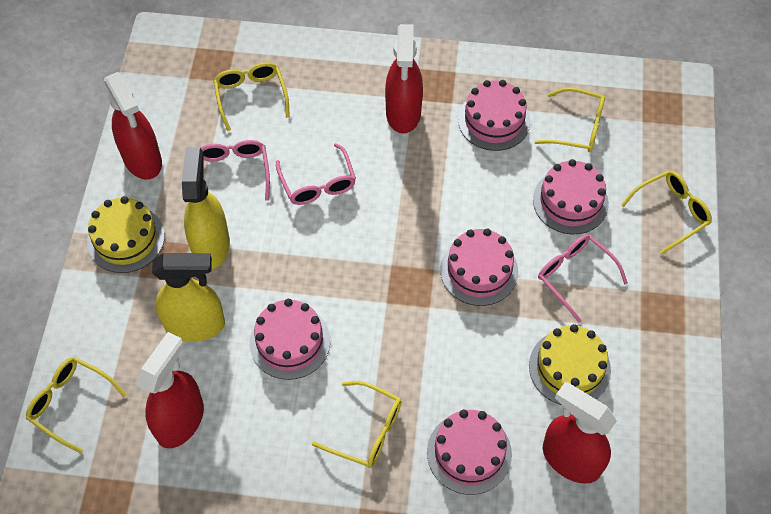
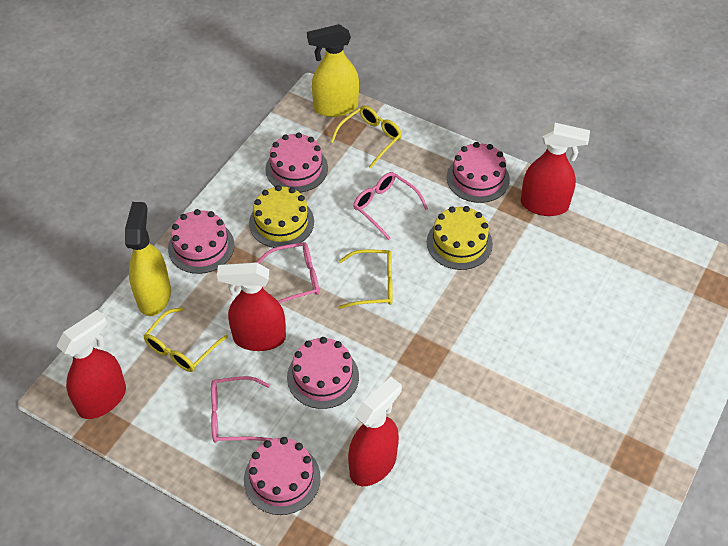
yellow glasses: 5 -> 3

